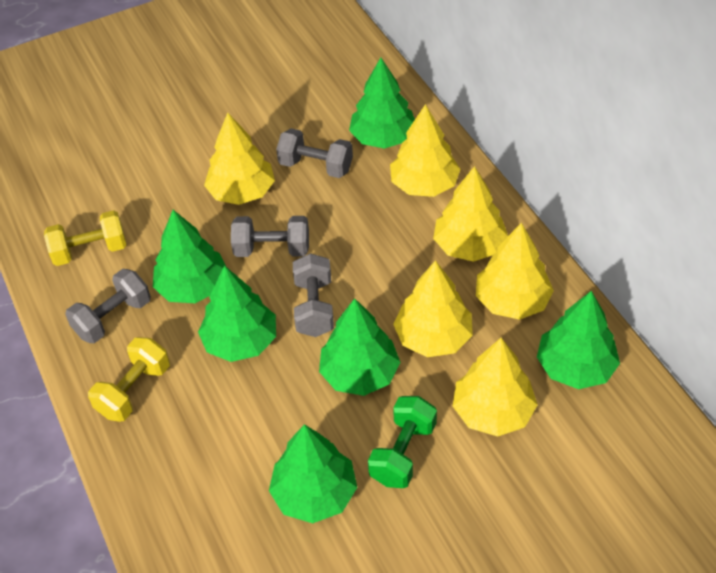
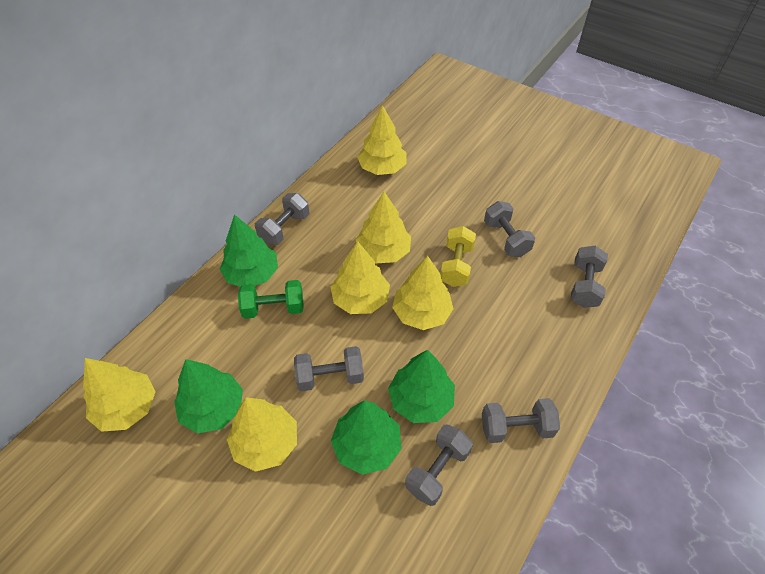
green tree: 6 -> 4
grey dumbbell: 4 -> 6
yellow dumbbell: 2 -> 1

